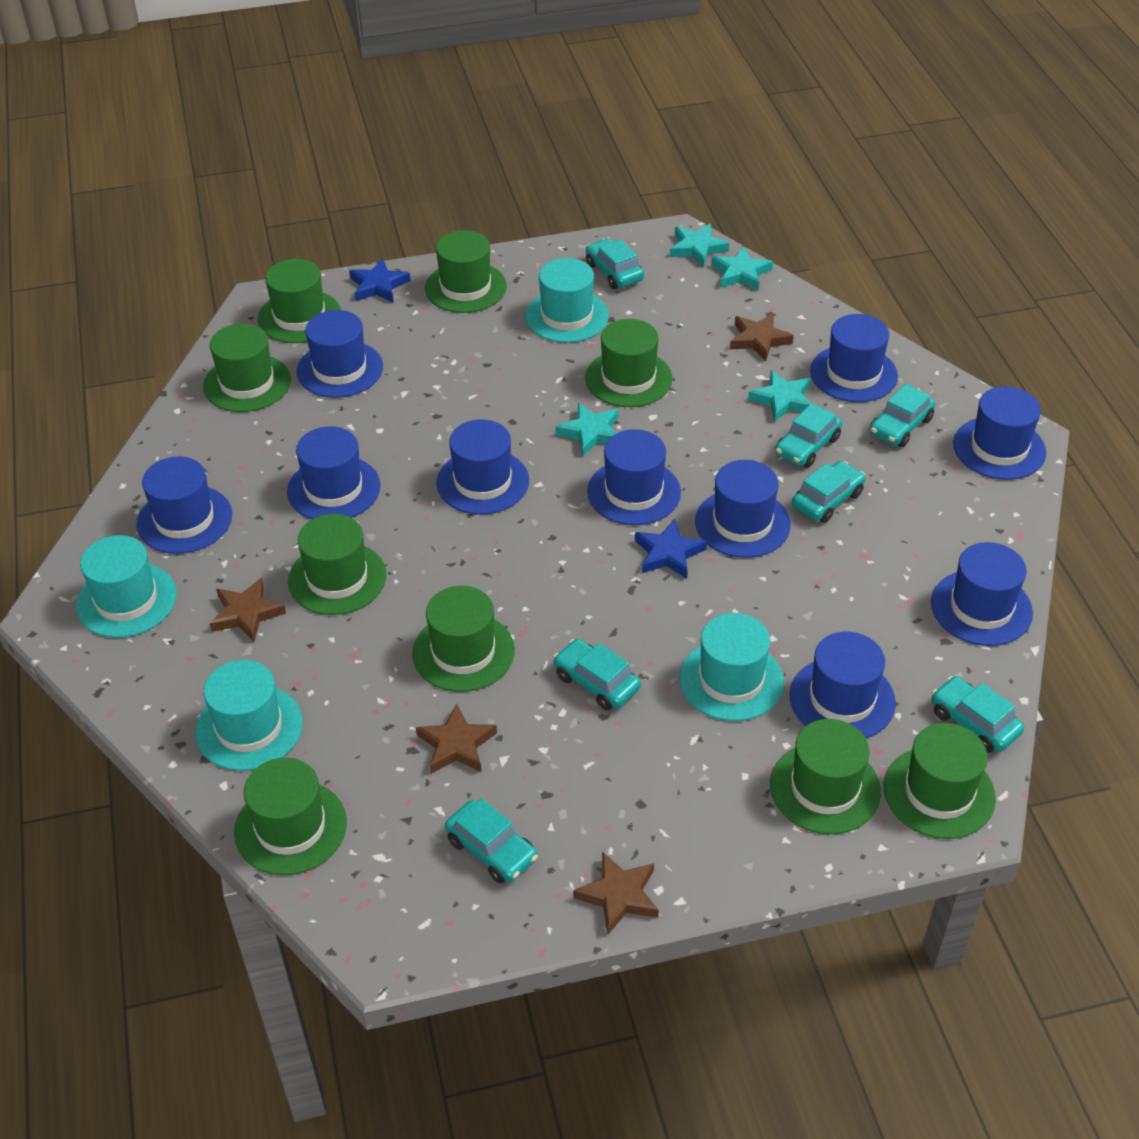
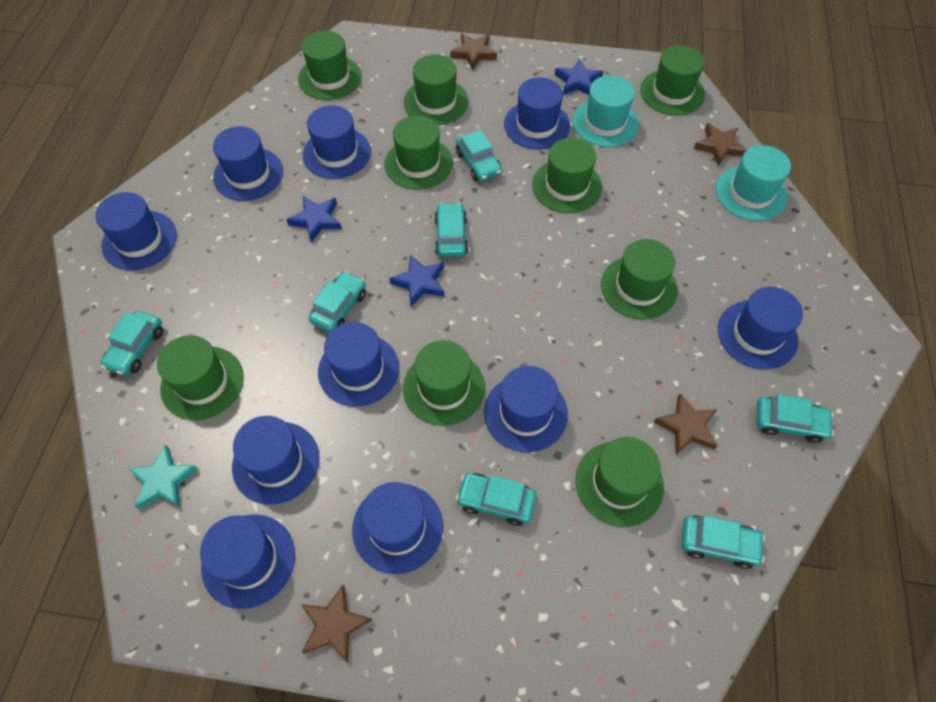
blue star: 2 -> 3
turquoise hat: 4 -> 2
turquoise star: 4 -> 1

